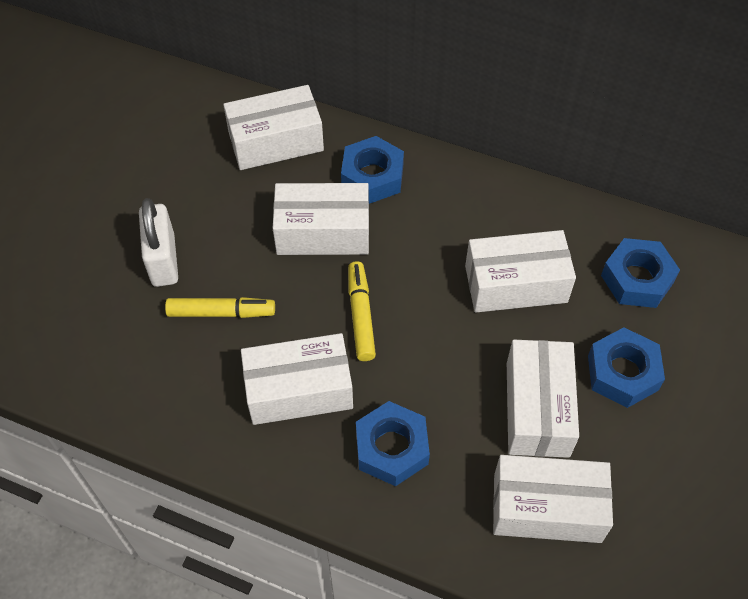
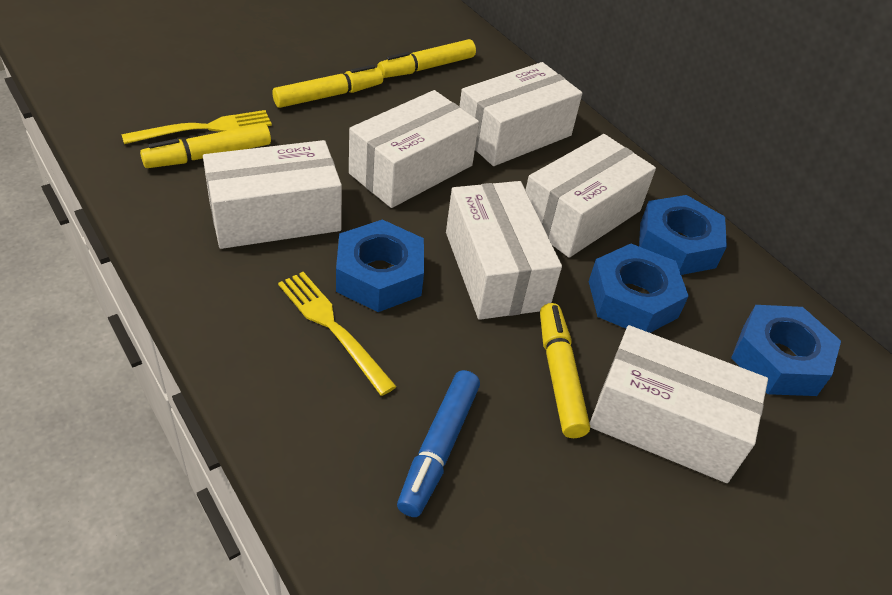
blue marker: 0 -> 1
white padlock: 1 -> 0
yellow fork: 0 -> 2
yellow marker: 2 -> 4

